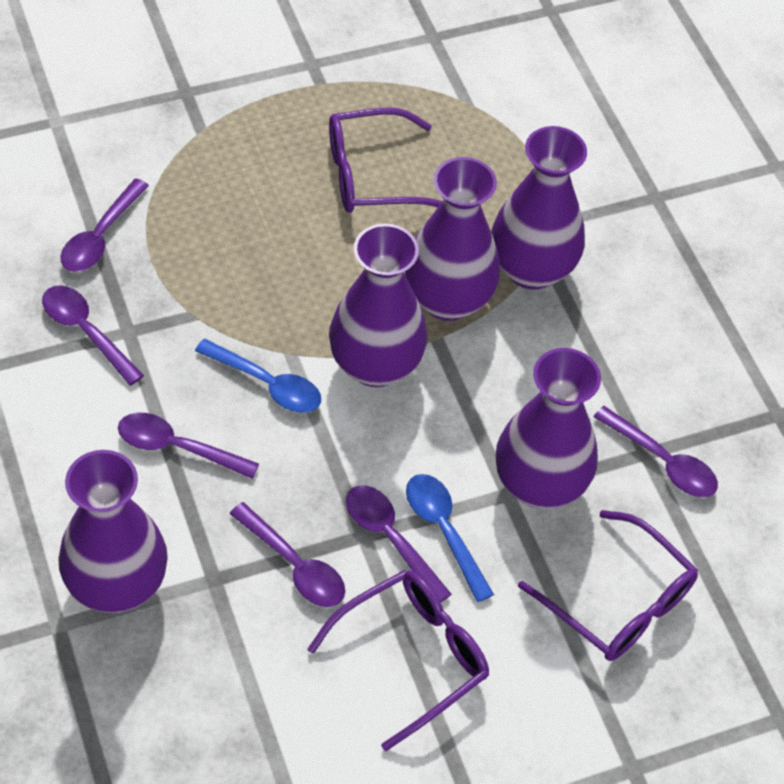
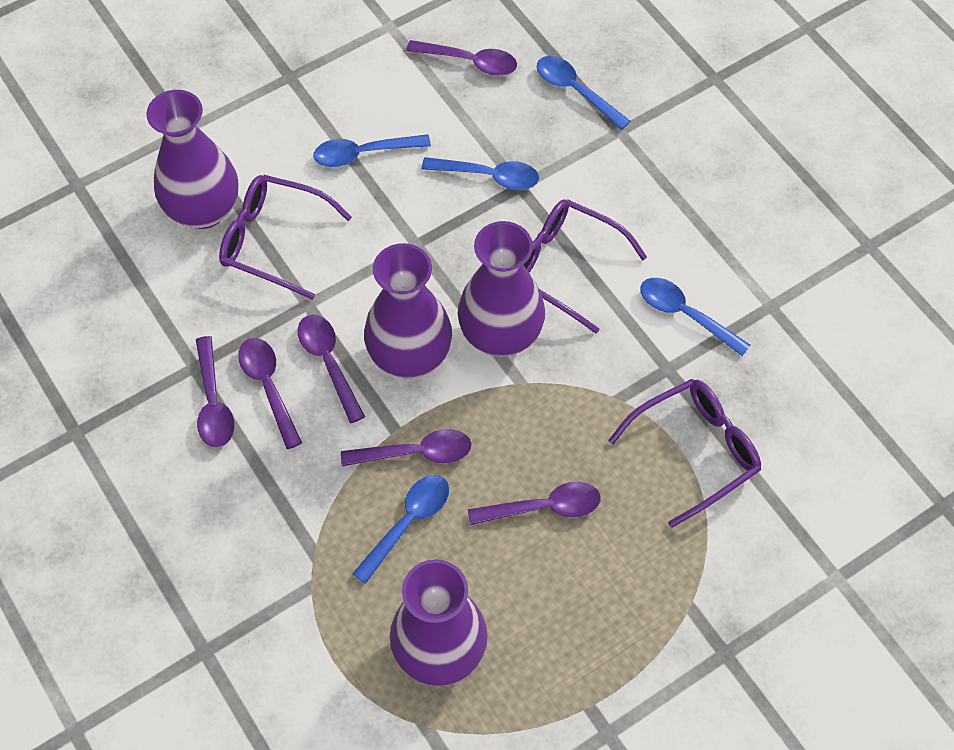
blue spoon: 2 -> 5
purple vase: 5 -> 4

